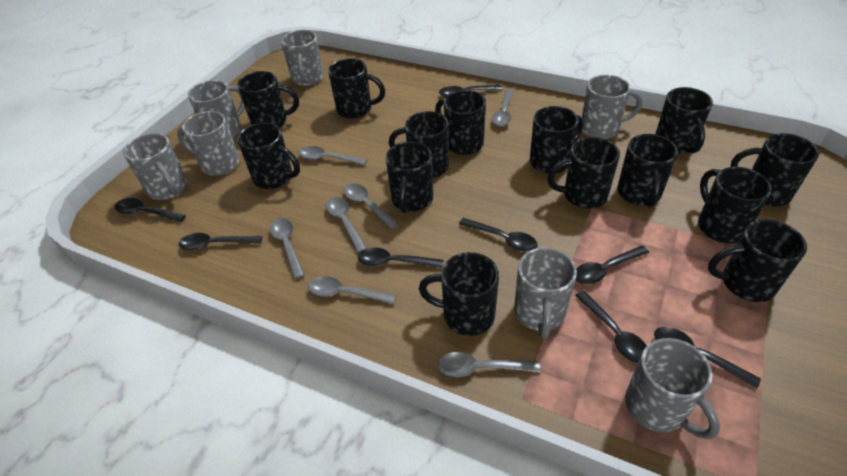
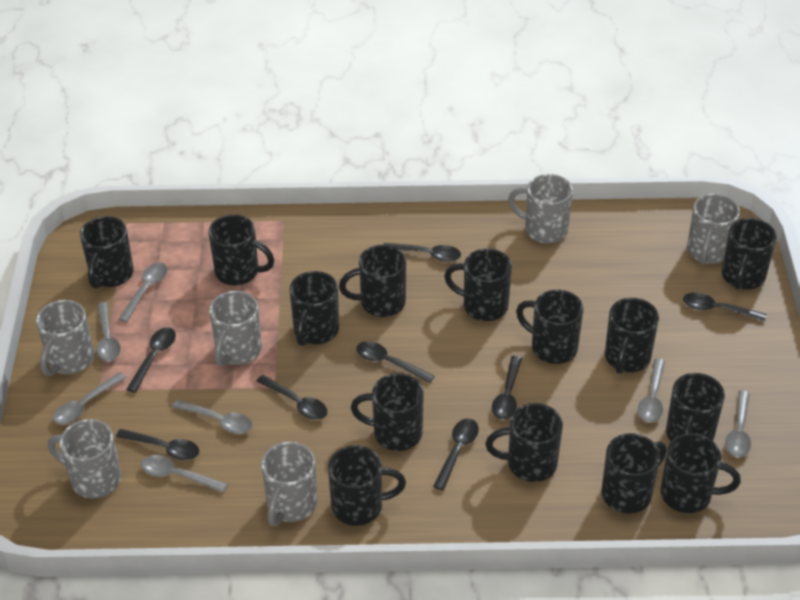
grey mug: 7 -> 6

